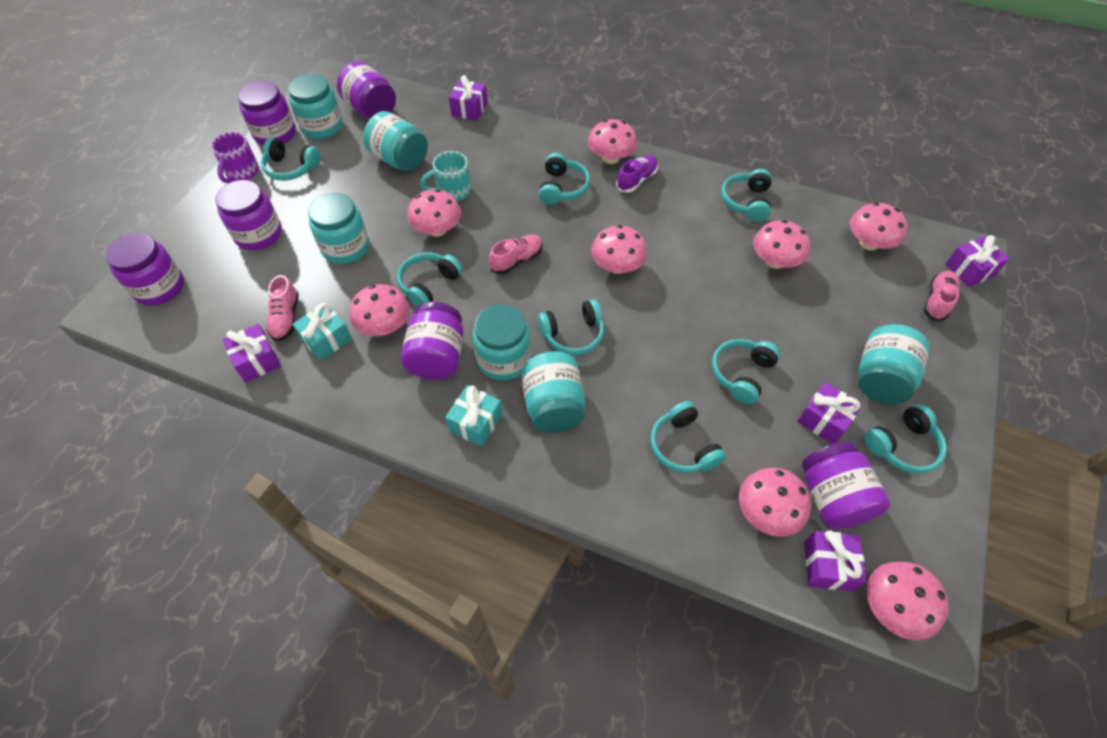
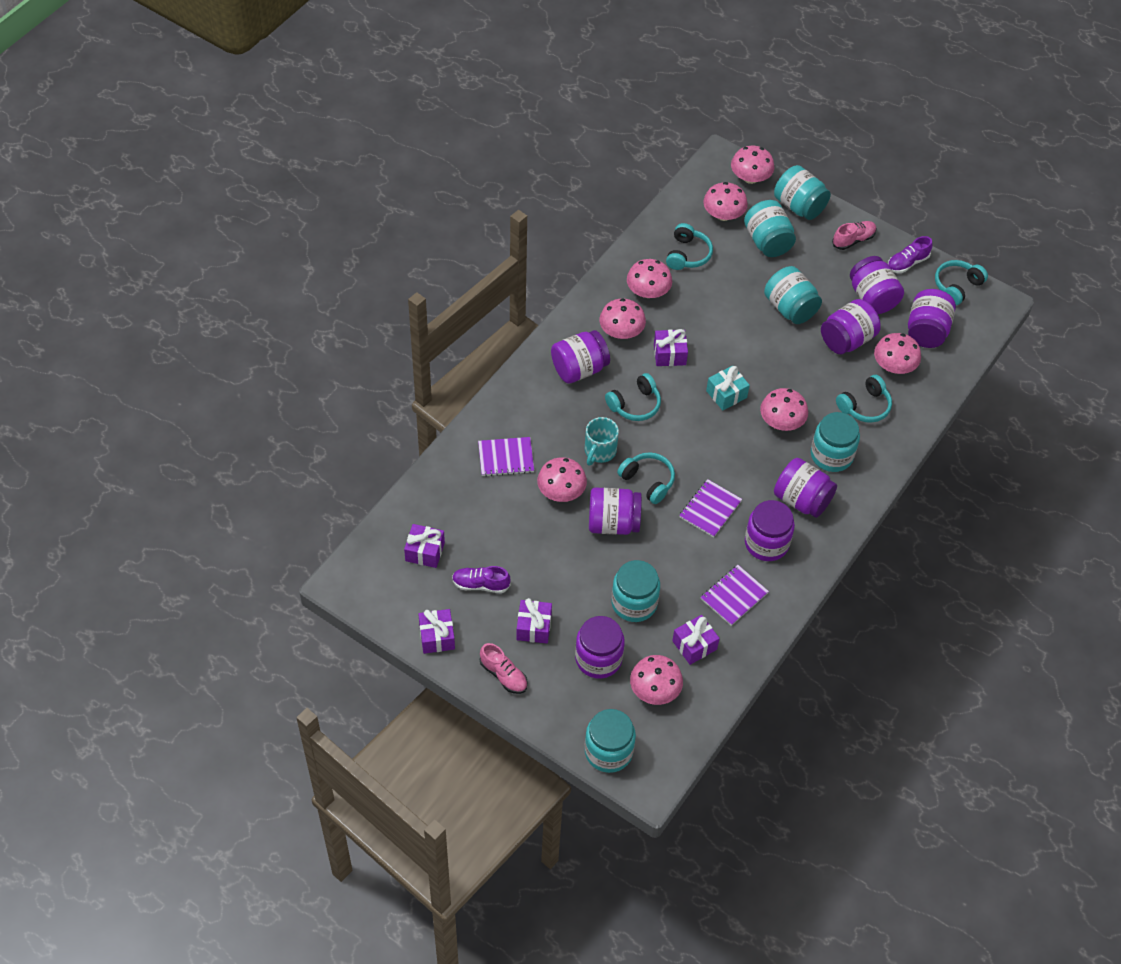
pink shoe: 3 -> 2
purple jar: 6 -> 8
purple mug: 1 -> 0
purple notebook: 0 -> 3
purple shoe: 1 -> 2
turquoise gift: 2 -> 1
turquoise headphones: 8 -> 5

